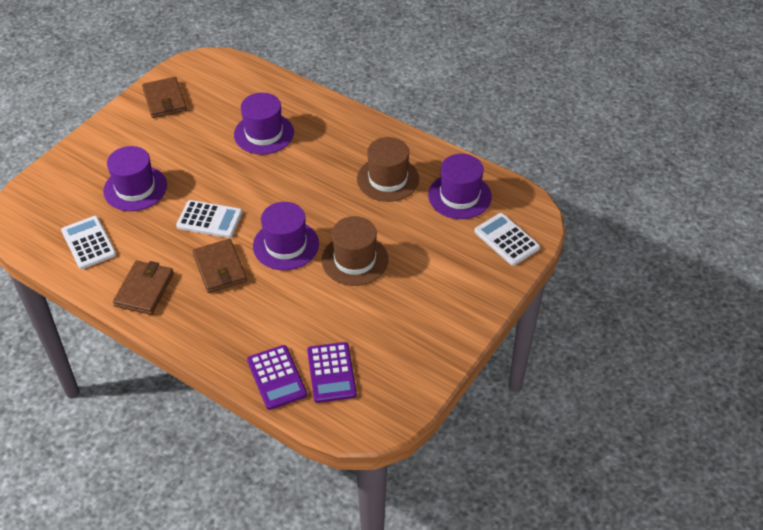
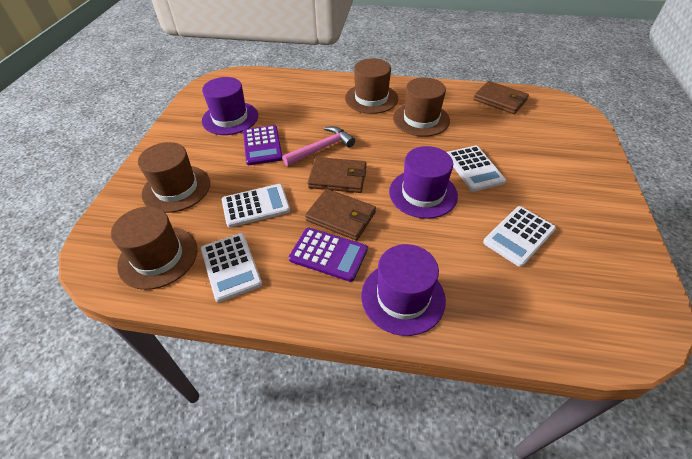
brown hat: 2 -> 4
pink hammer: 0 -> 1
purple hat: 4 -> 3
white calculator: 3 -> 4

